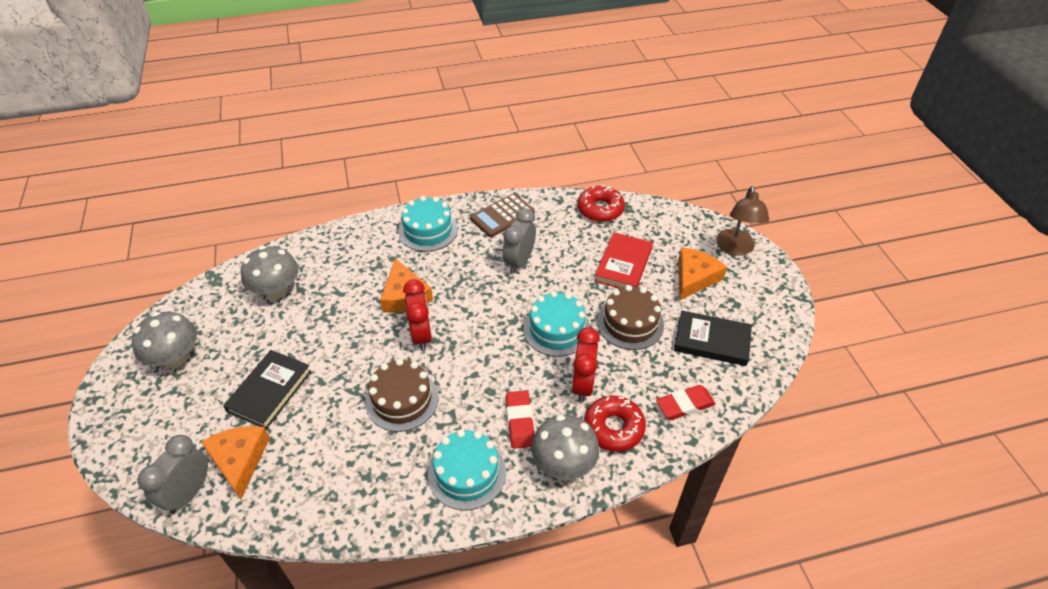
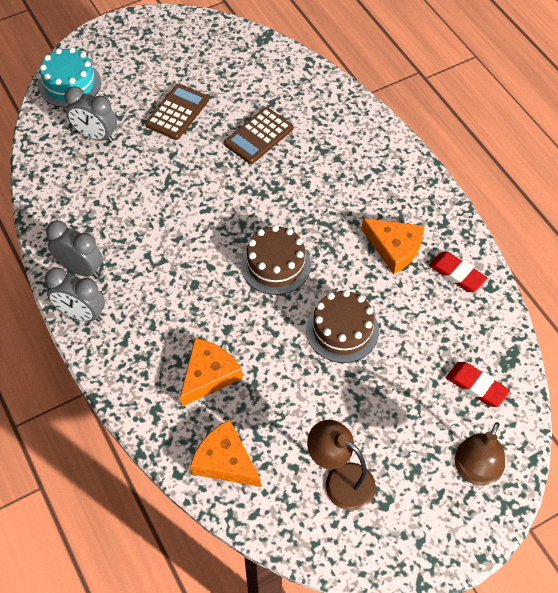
black book: 2 -> 0
brown calculator: 1 -> 2
brown lamp: 1 -> 2
grey clock: 2 -> 3
grey mushroom: 3 -> 0
red book: 1 -> 0
red clock: 2 -> 0
red donut: 2 -> 0
turquoise cake: 3 -> 1

